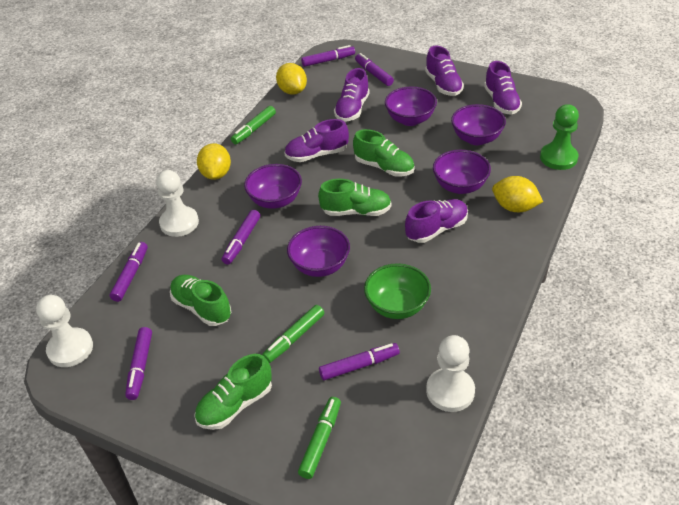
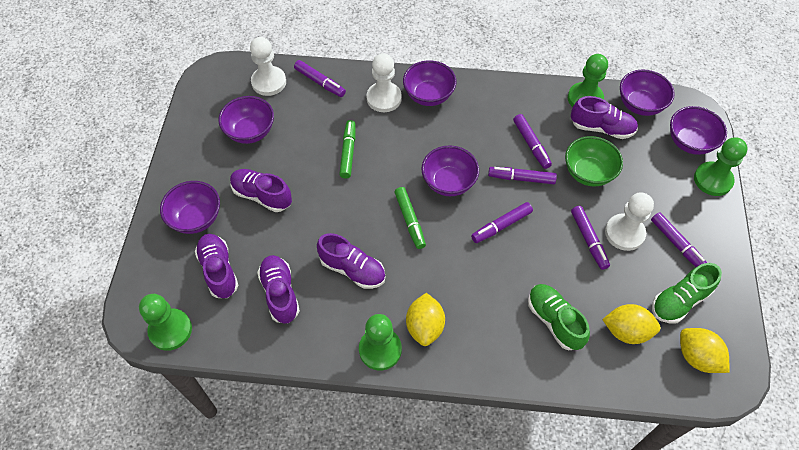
green marker: 3 -> 2
green pawn: 1 -> 4
green shoe: 4 -> 2
purple bowl: 5 -> 6

